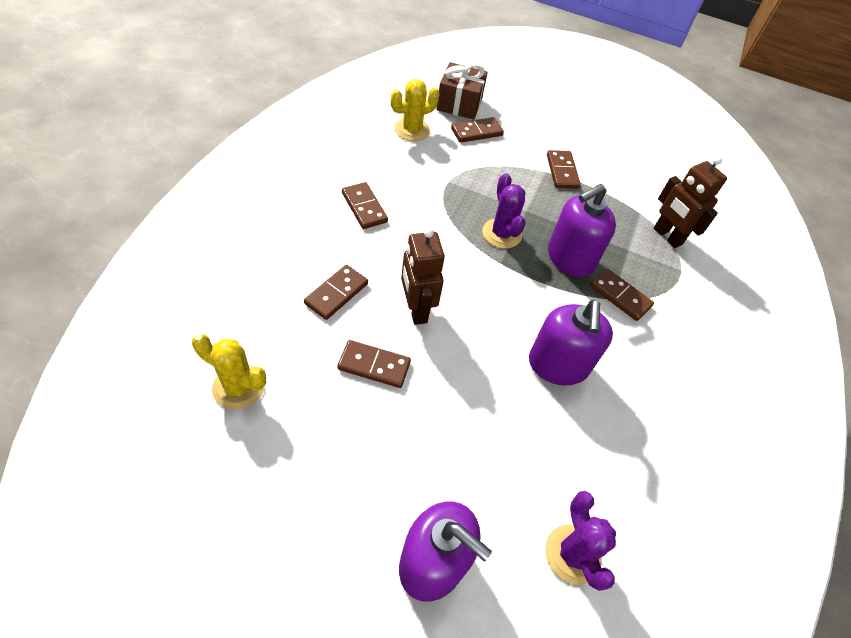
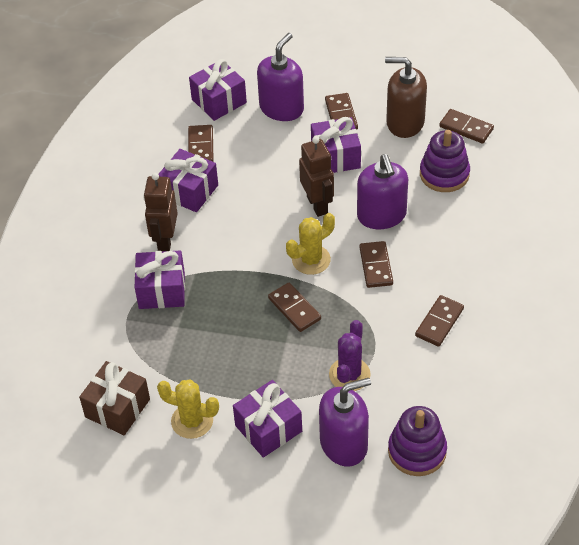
brown soap dispenser: 0 -> 1
purple cactus: 2 -> 1
purple gift: 0 -> 5
purple stacking toy: 0 -> 2

